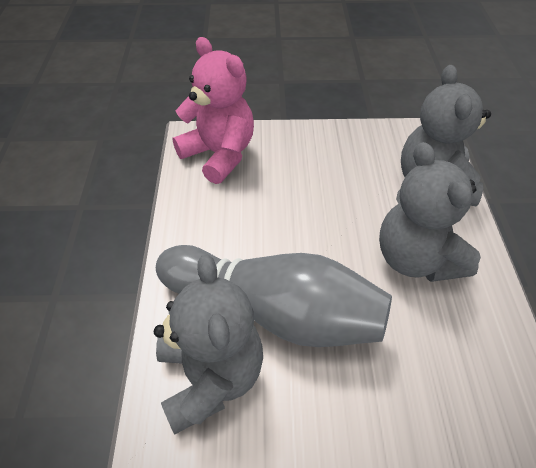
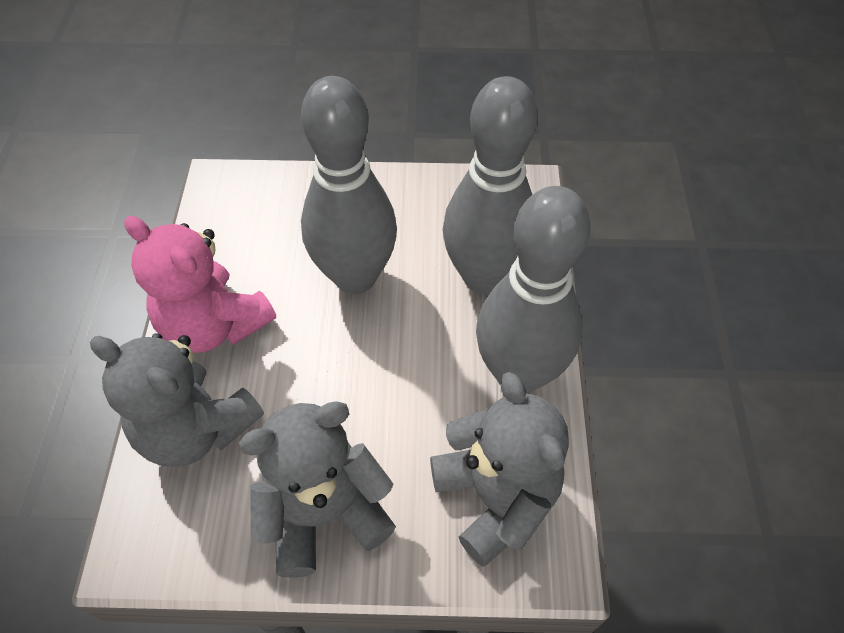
grey bowling pin: 1 -> 3

